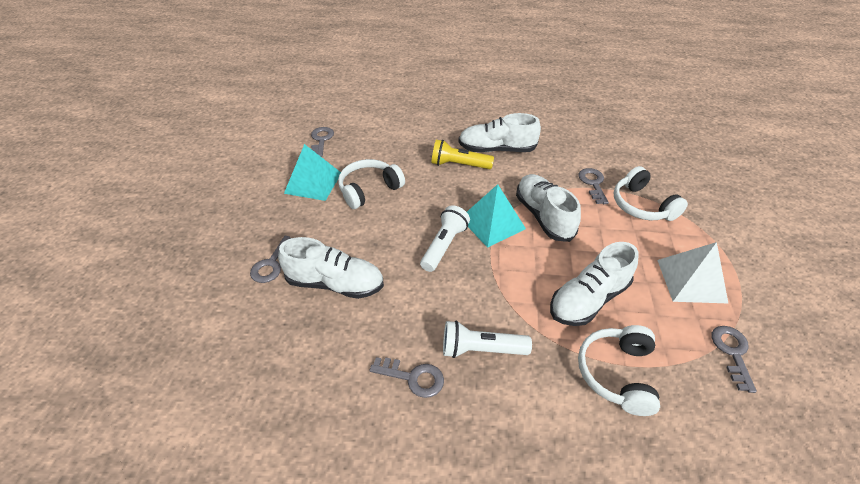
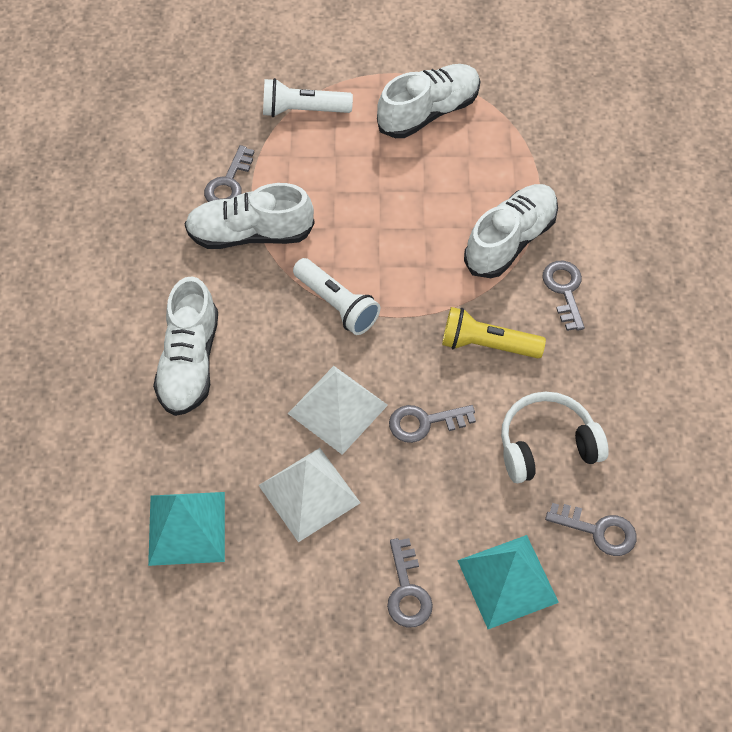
white headphones: 3 -> 1
white pyramid: 1 -> 2

